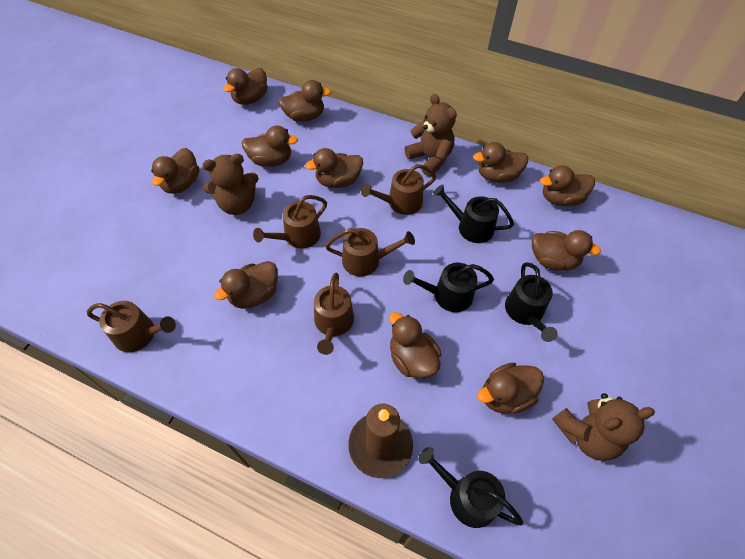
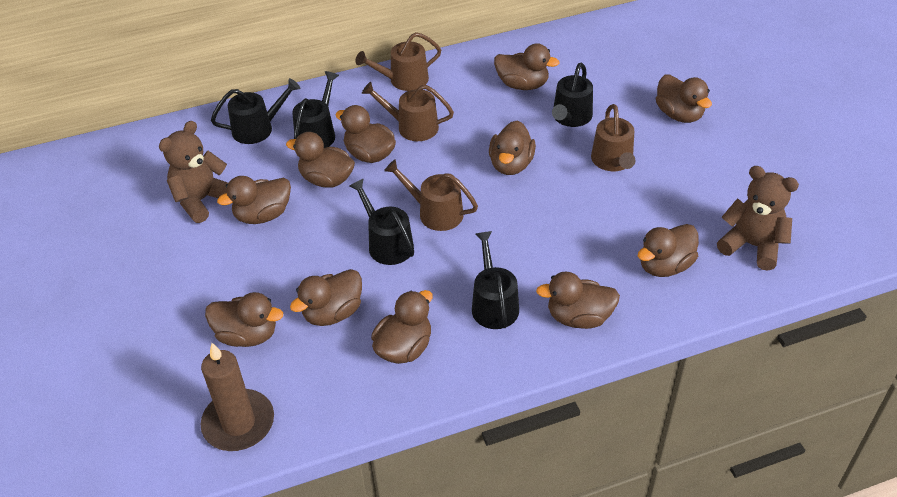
black watering can: 4 -> 5
brown teddy bear: 3 -> 2
brown watering can: 5 -> 4

